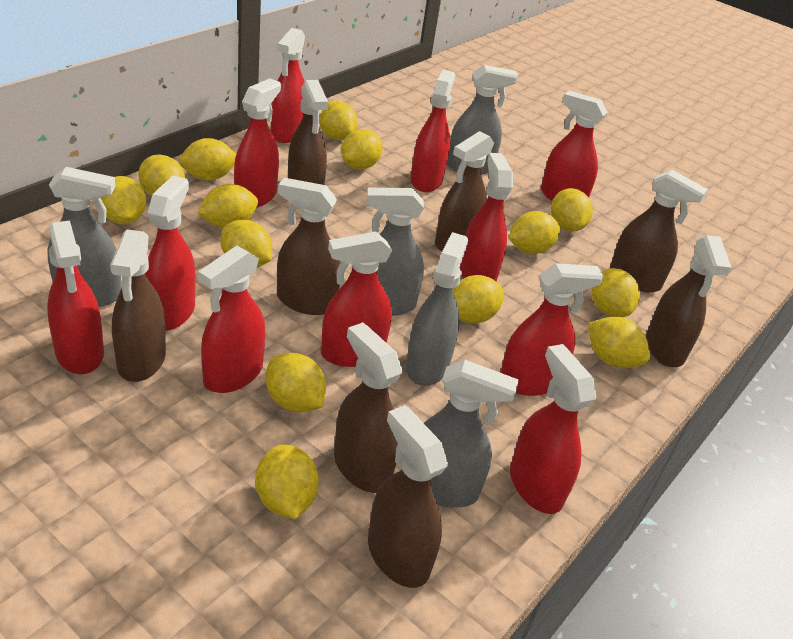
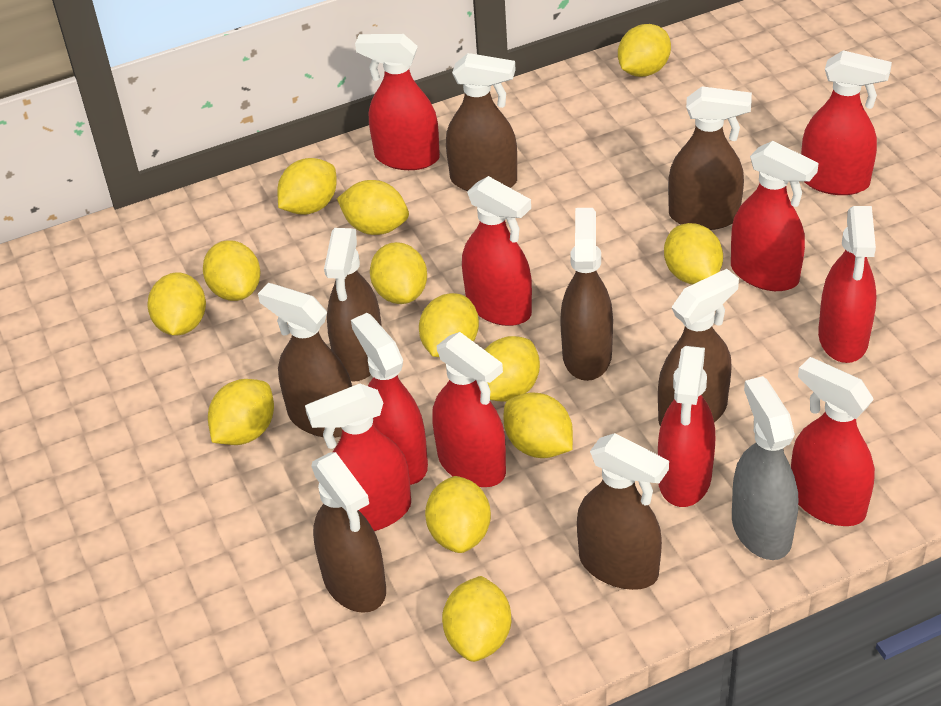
grey spray bottle: 5 -> 1
red spray bottle: 11 -> 10
yellow lemon: 14 -> 13

